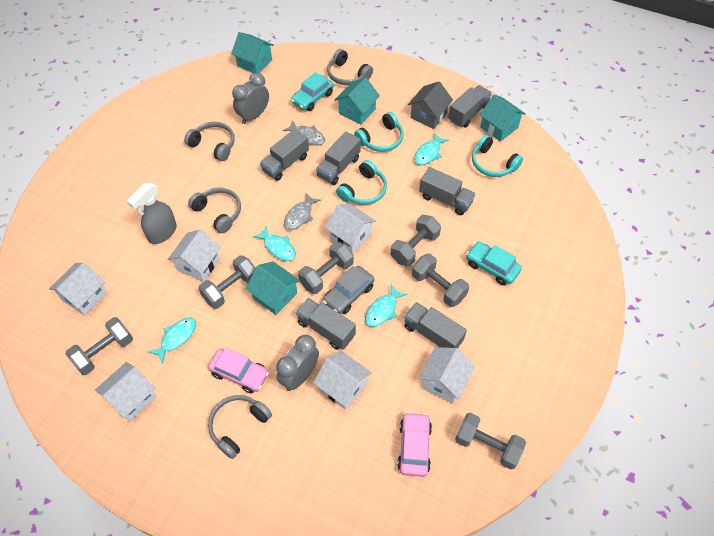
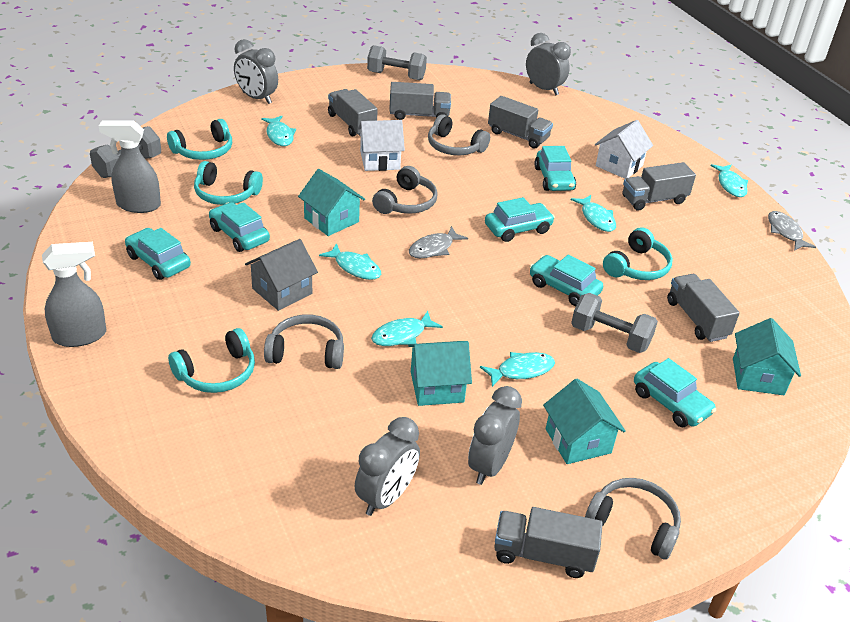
grey car: 1 -> 0
grey clock: 2 -> 4
grey dumbbell: 6 -> 3
grey spray bottle: 1 -> 2
pink car: 2 -> 0
turquoise car: 2 -> 6
turquoise fish: 4 -> 6
turquoise headphones: 3 -> 4
white house: 6 -> 2

